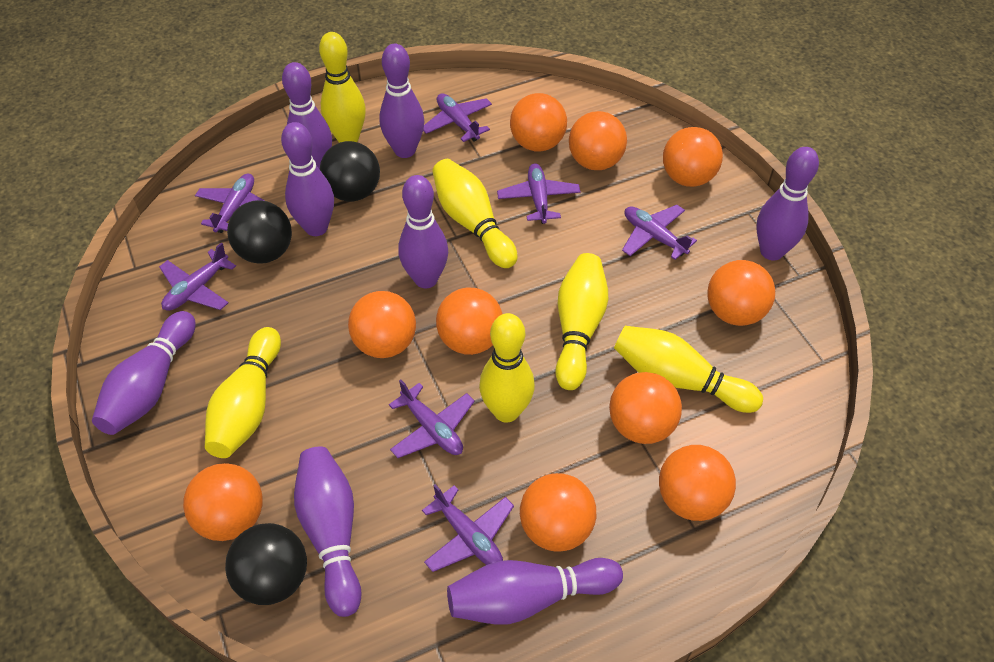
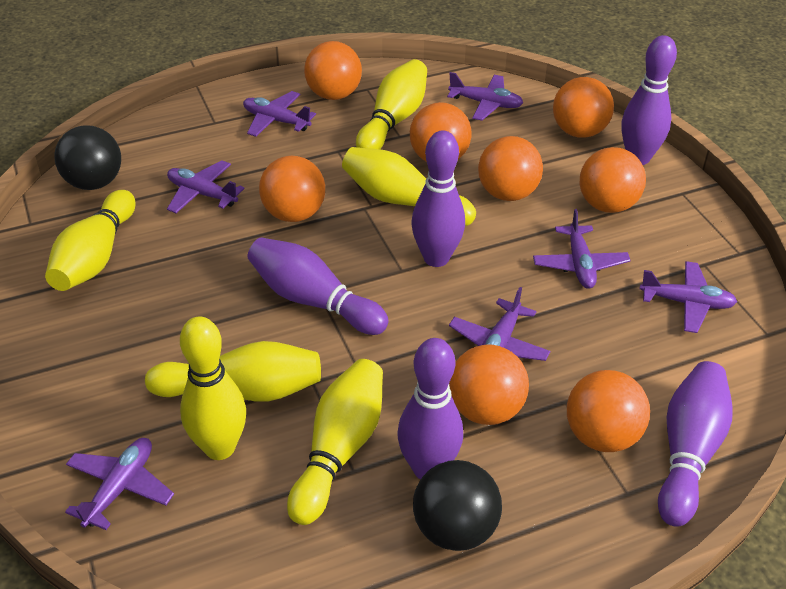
black ball: 3 -> 2
orange ball: 10 -> 8
purple bowling pin: 8 -> 5

